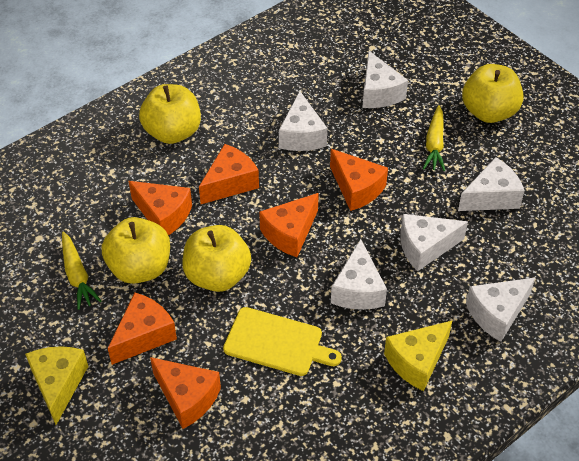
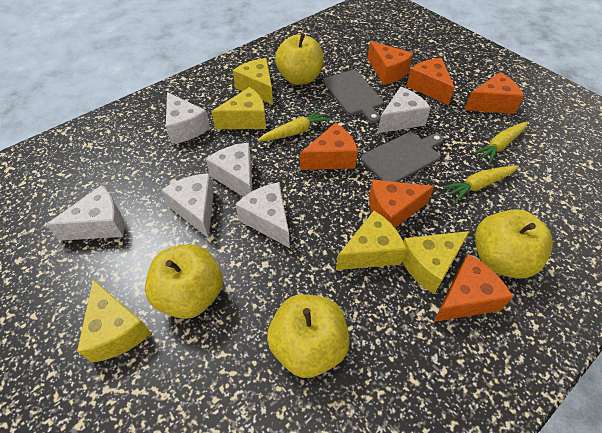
grey cutting board: 0 -> 2
yellow carrot: 2 -> 3
yellow cheese: 2 -> 5
yellow cutting board: 1 -> 0

